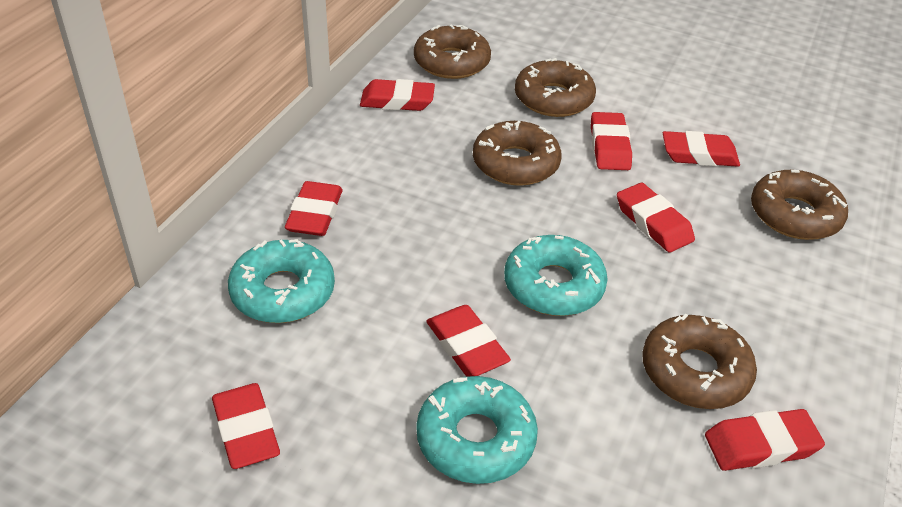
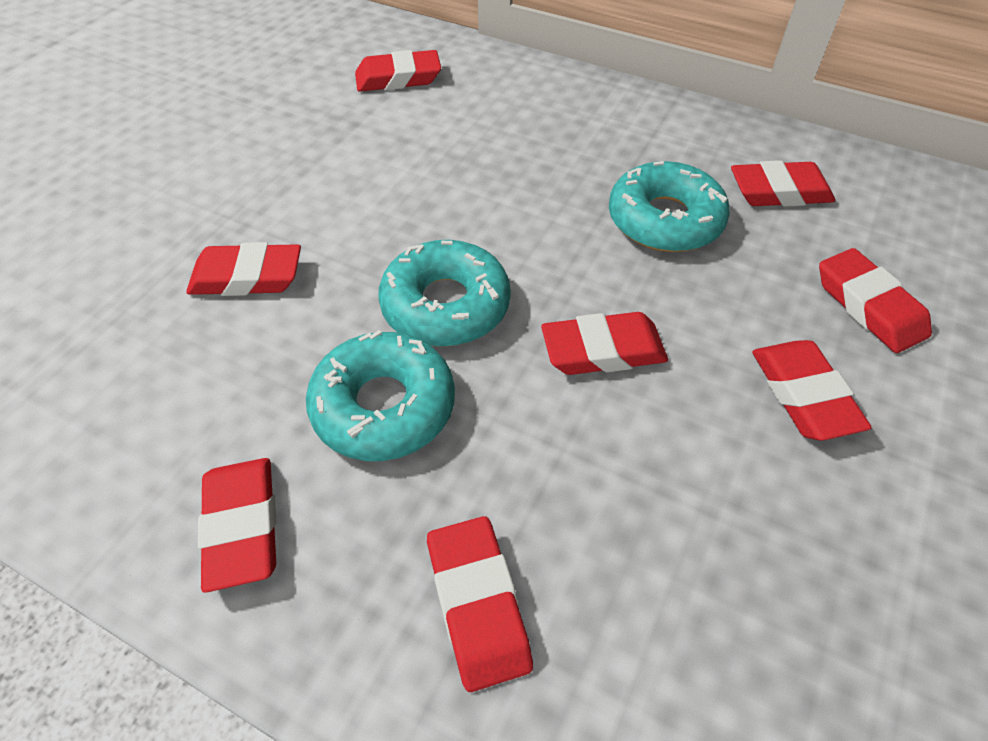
brown donut: 5 -> 0

